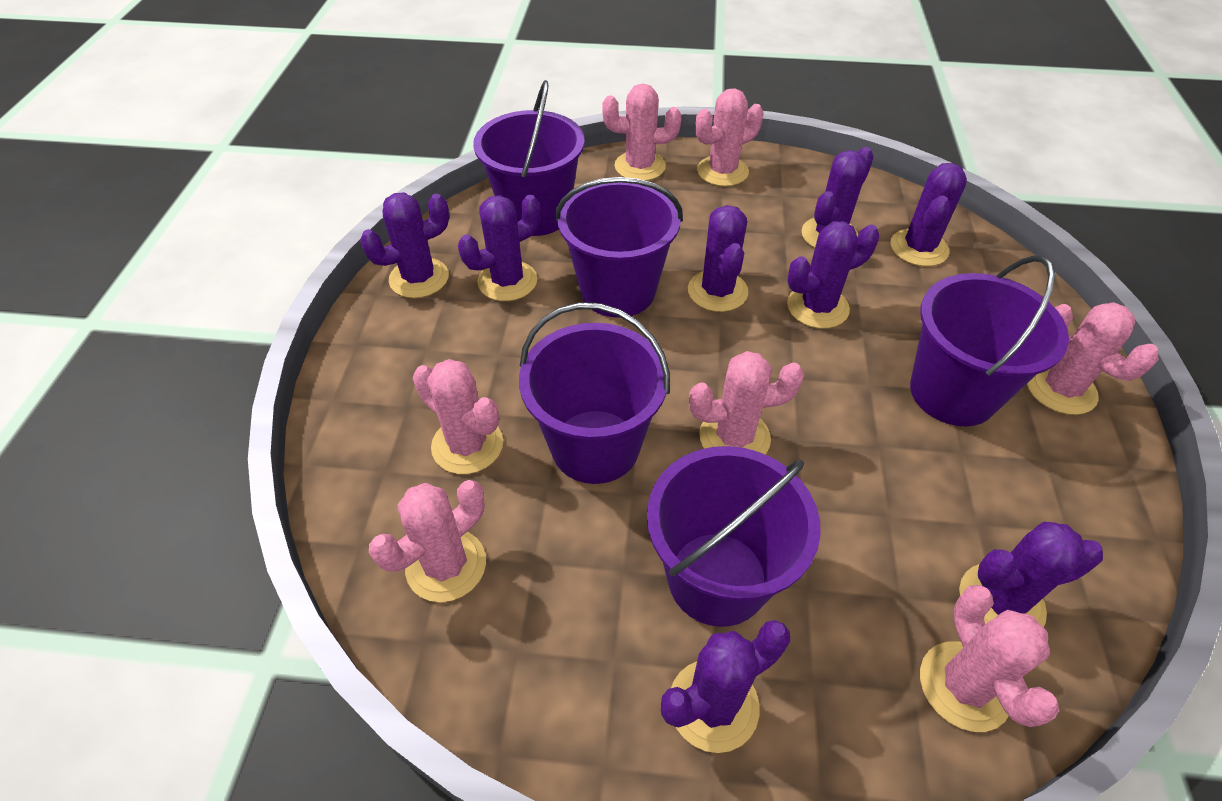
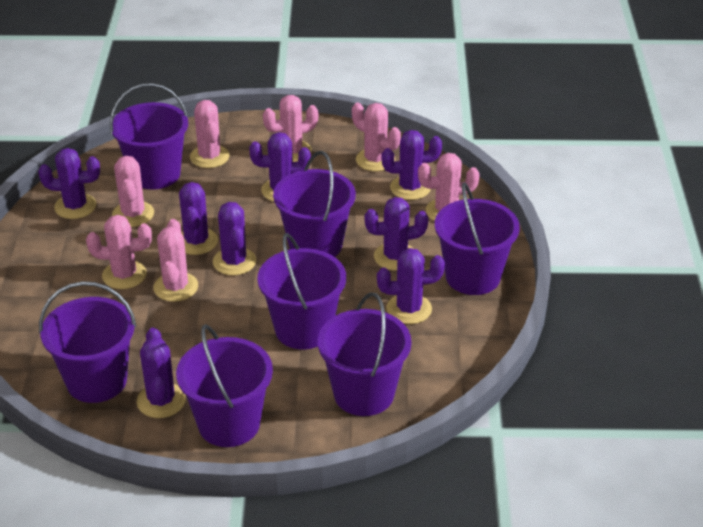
purple bucket: 5 -> 7

